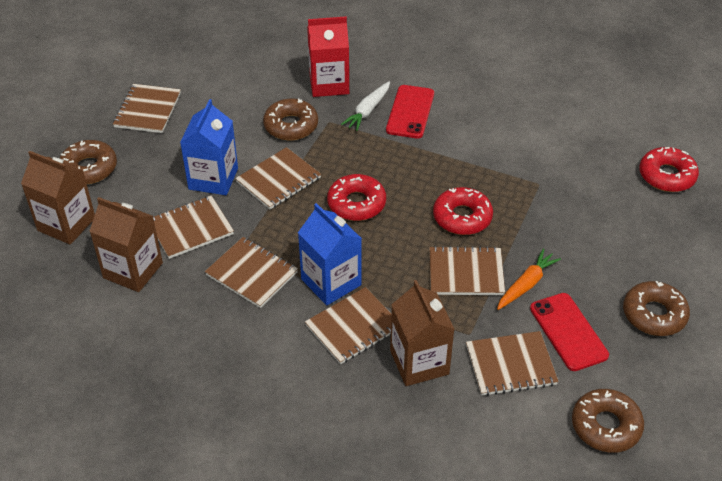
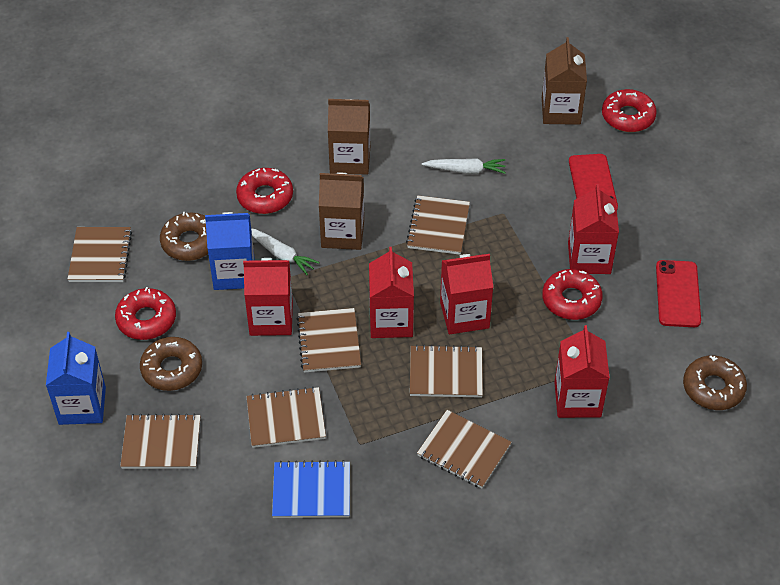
blue notebook: 0 -> 1
brown donut: 4 -> 3
orange carrot: 1 -> 0
red carton: 1 -> 5
red donut: 3 -> 4
white carrot: 1 -> 2

